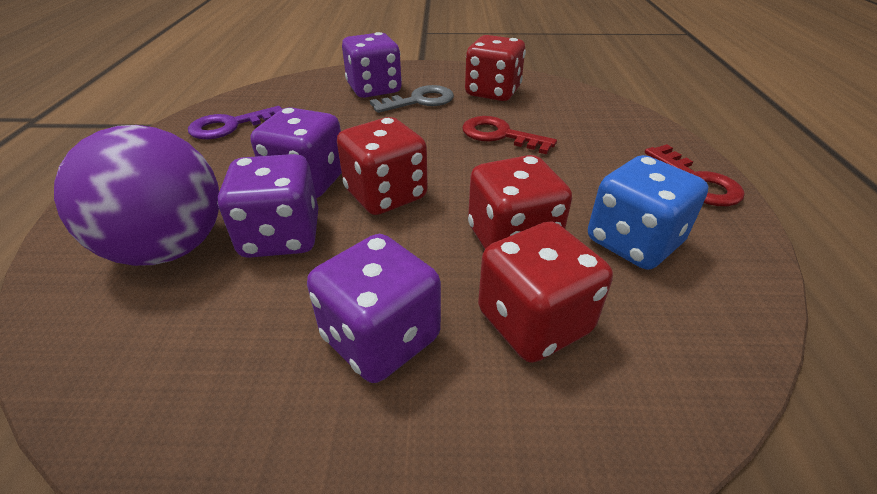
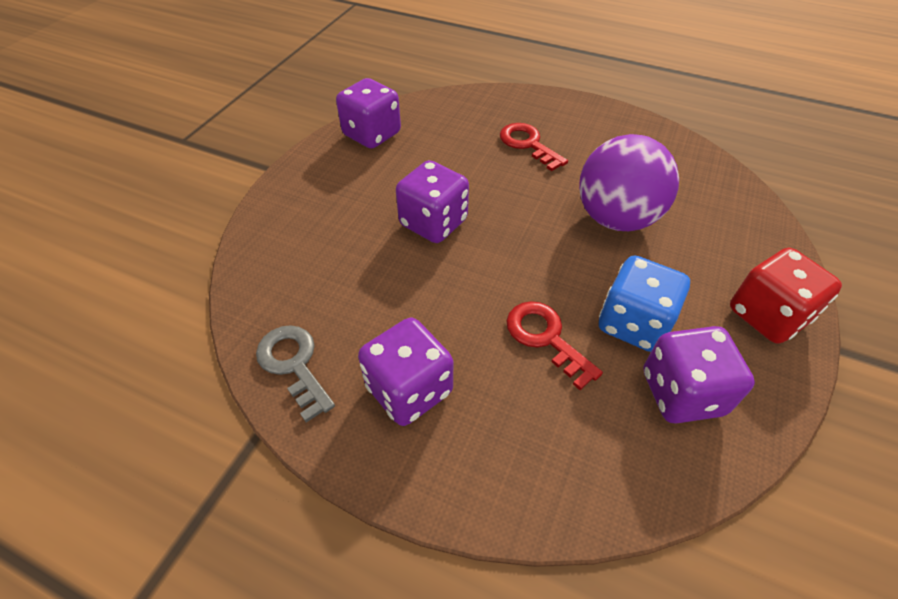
purple key: 1 -> 0
red dice: 4 -> 1

